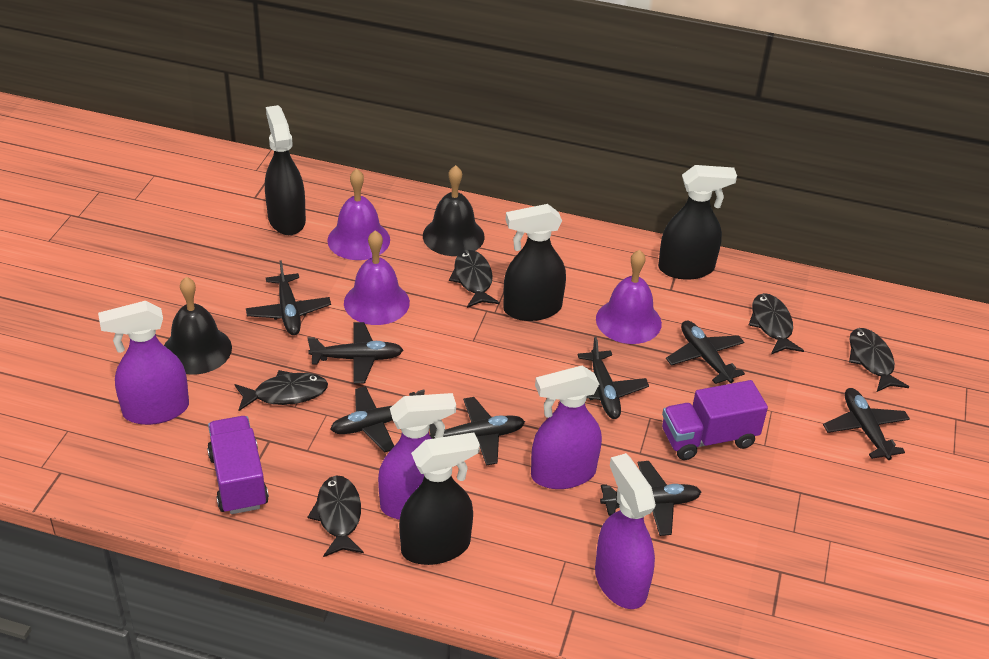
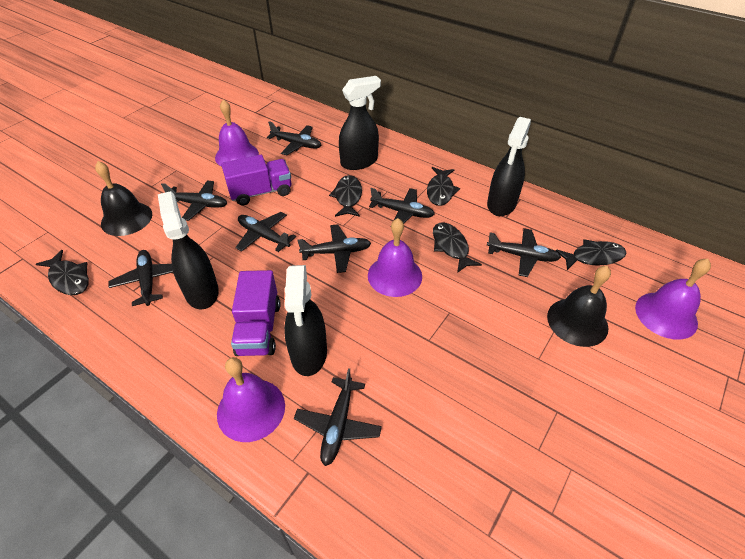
purple bell: 3 -> 4
purple spray bottle: 4 -> 0

